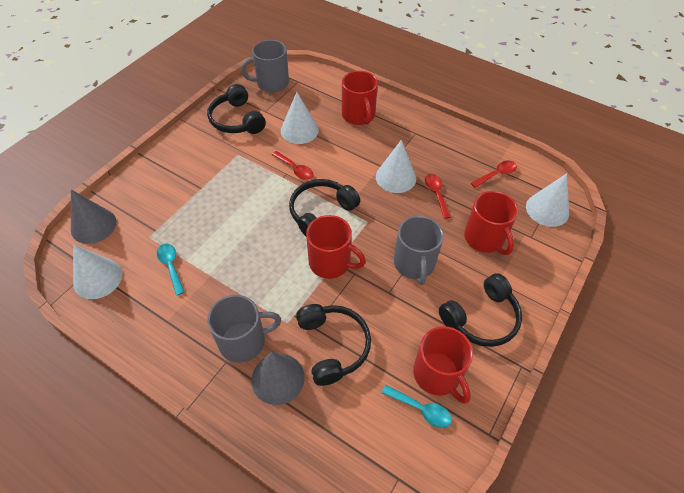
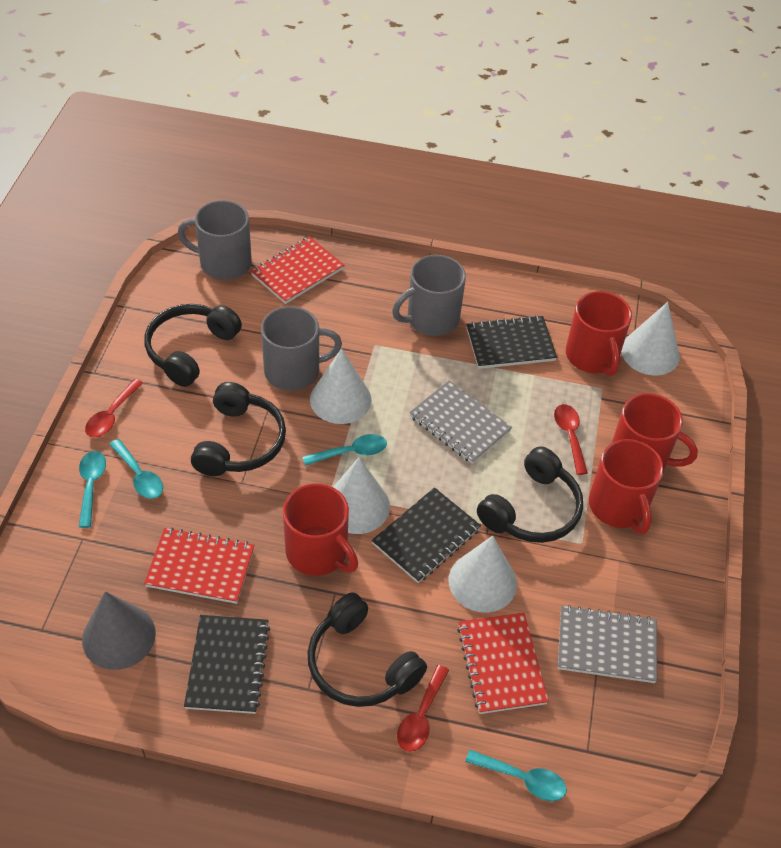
black notebook: 0 -> 3
grey cone: 2 -> 1
grey notebook: 0 -> 2
red notebook: 0 -> 3
turquoise spoon: 2 -> 4

